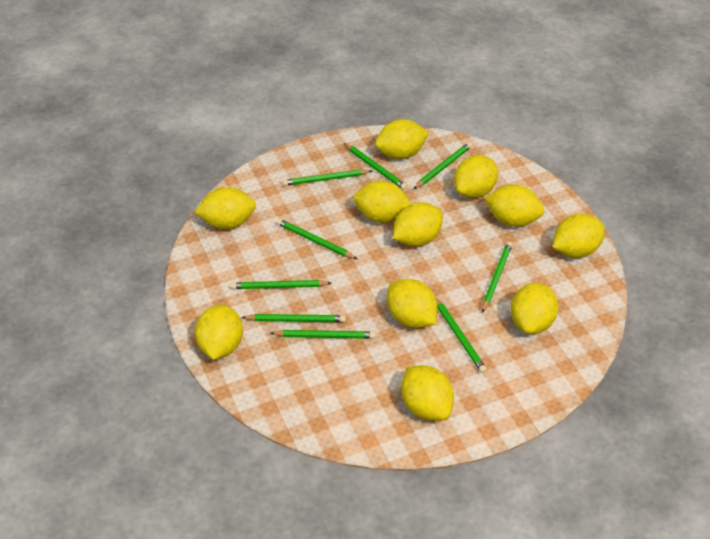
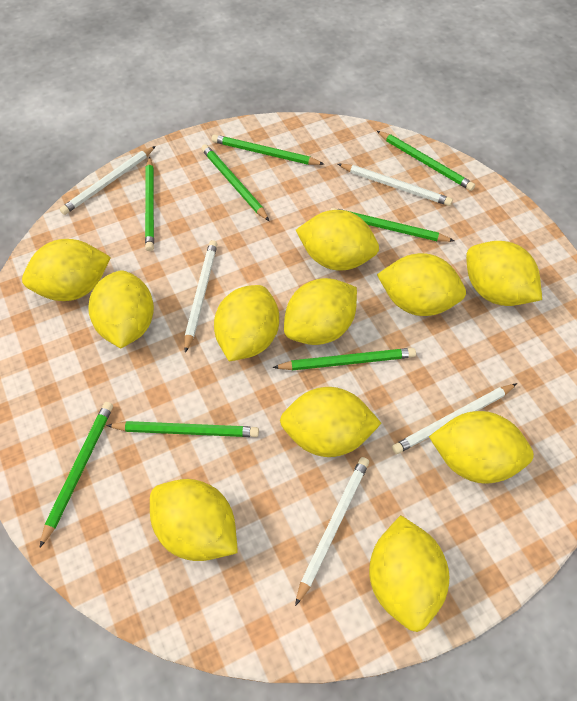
green pencil: 9 -> 8
white pencil: 0 -> 5

